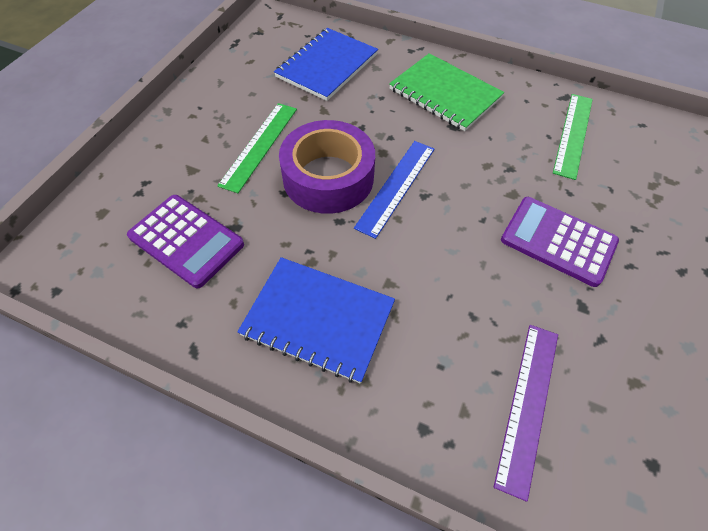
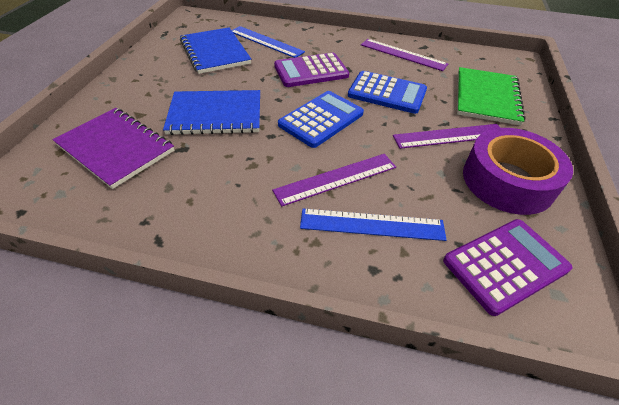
blue calculator: 0 -> 2
blue ruler: 1 -> 2
green ruler: 2 -> 0
purple notebook: 0 -> 1
purple ruler: 1 -> 3

